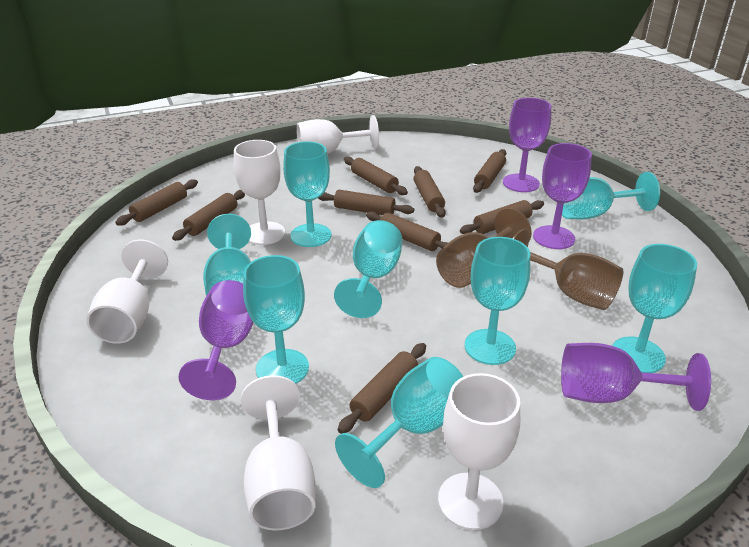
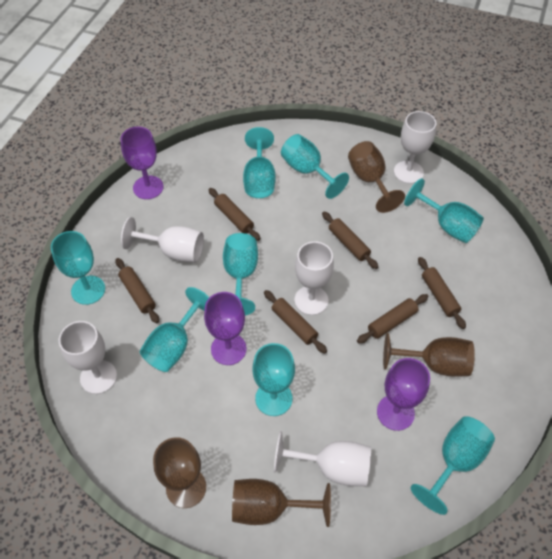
brown goblet: 2 -> 4
brown rolling pin: 9 -> 6
purple goblet: 4 -> 3

